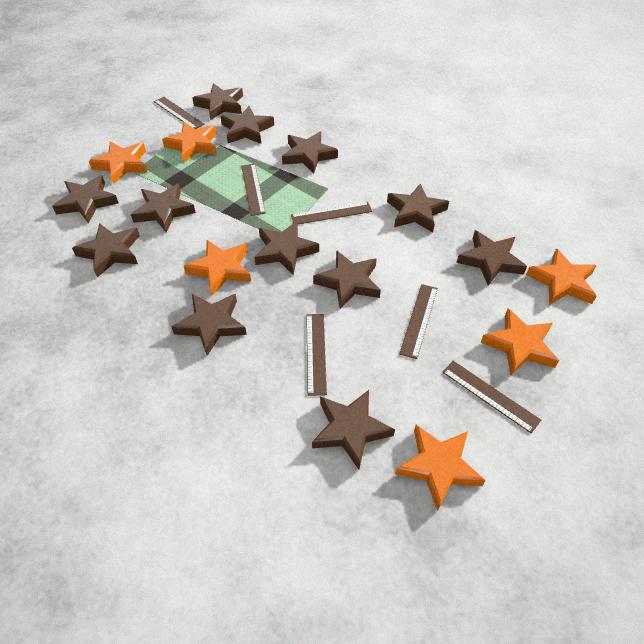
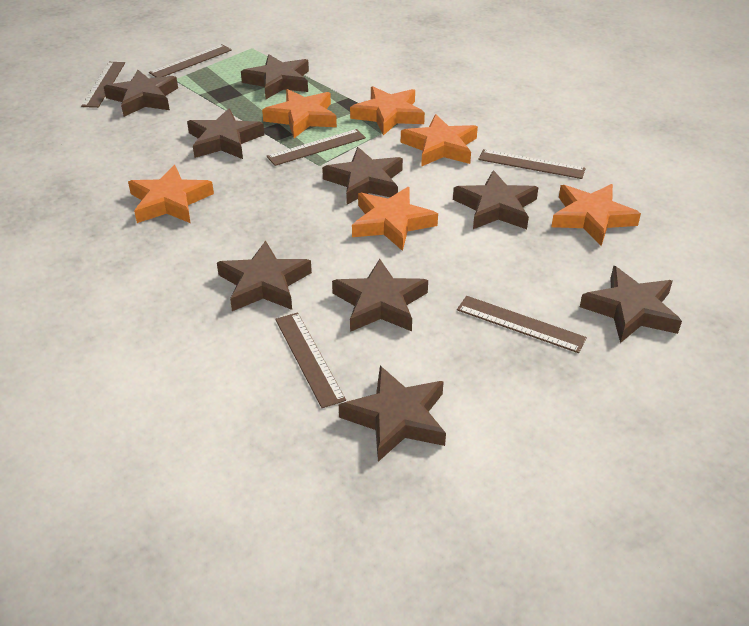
brown star: 12 -> 9

